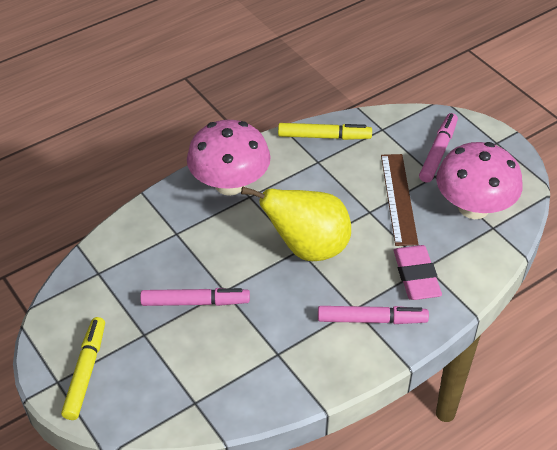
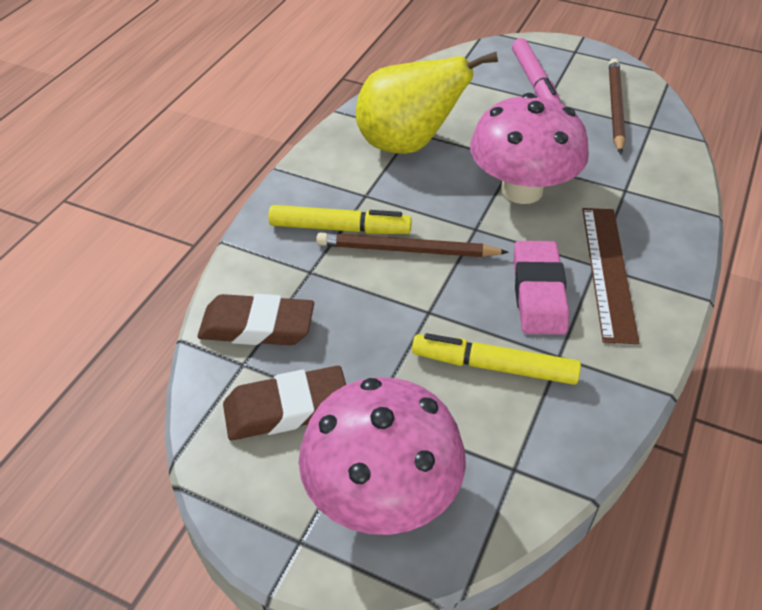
brown eraser: 0 -> 2
brown pencil: 0 -> 2
pink marker: 3 -> 1

